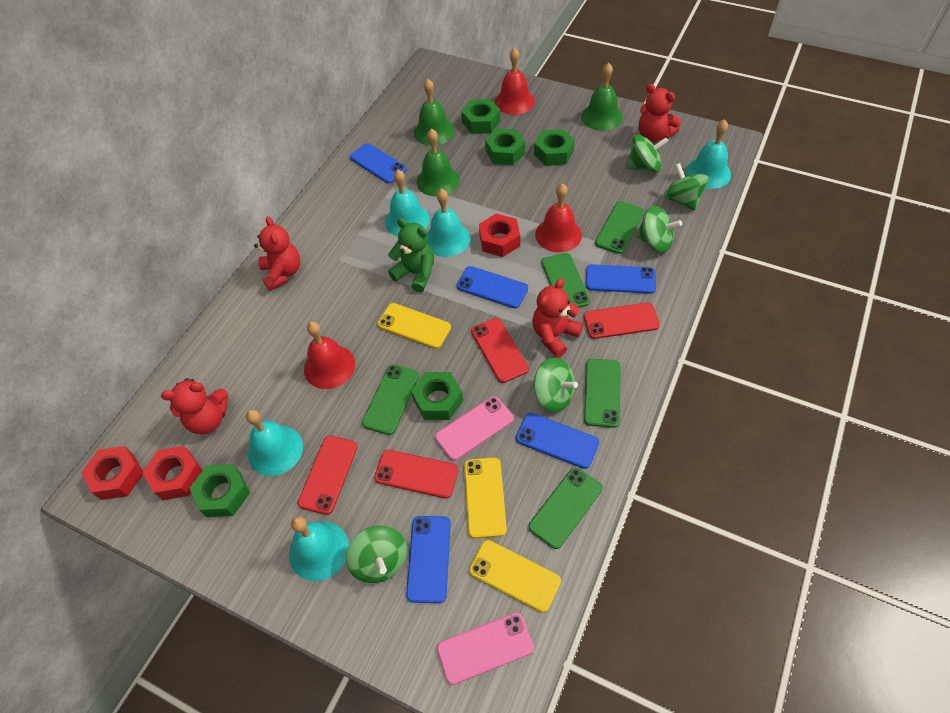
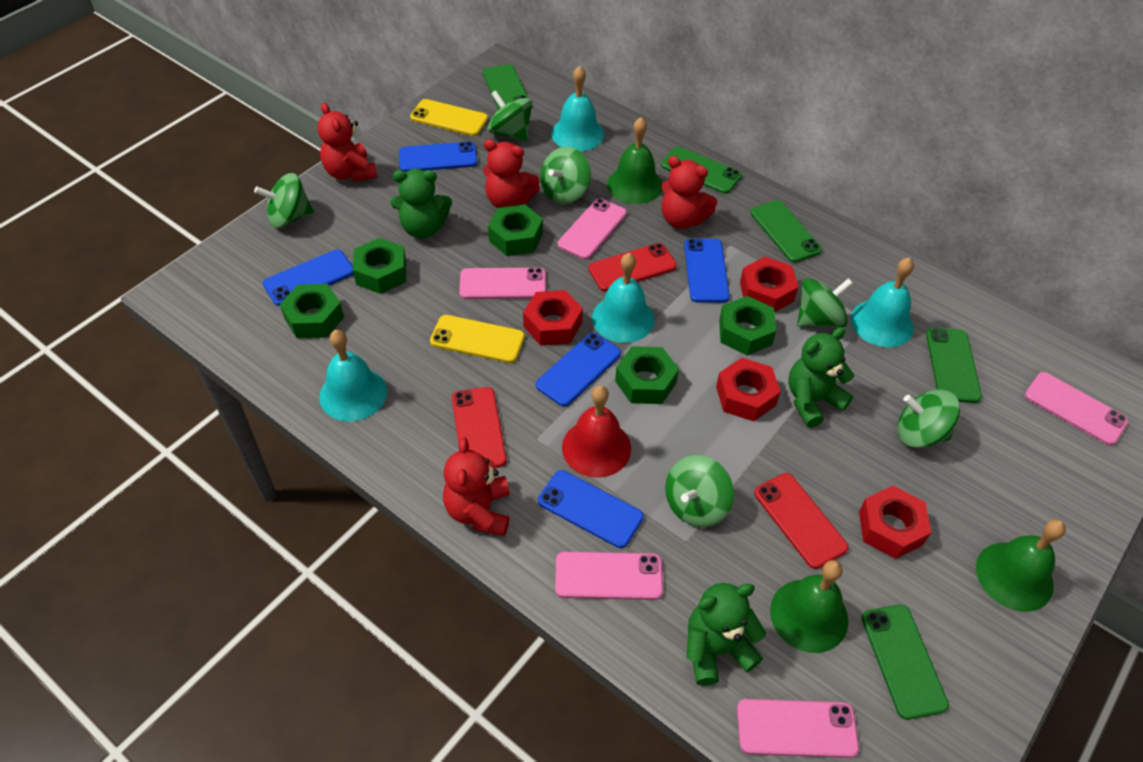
green spinning top: 5 -> 6
green teddy bear: 1 -> 3
pink phone: 2 -> 5
red bell: 3 -> 1
red nut: 3 -> 4
red phone: 4 -> 3
turquoise bell: 5 -> 4
yellow phone: 3 -> 2

